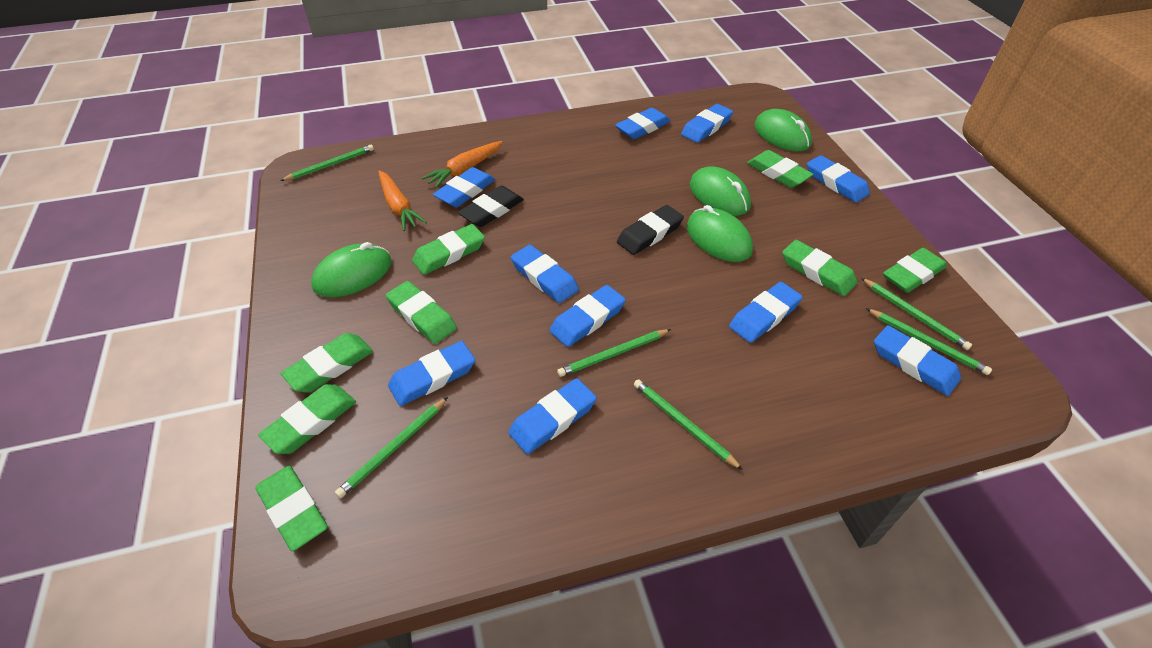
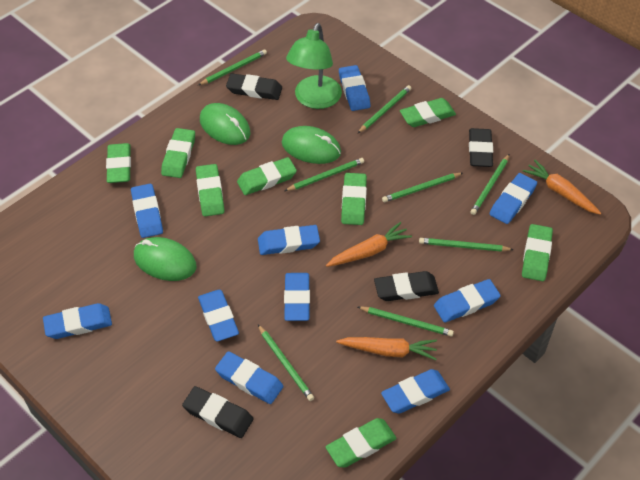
black eraser: 2 -> 4
green lamp: 0 -> 1
green mouse: 4 -> 3
green pencil: 6 -> 8
orange carrot: 2 -> 3

